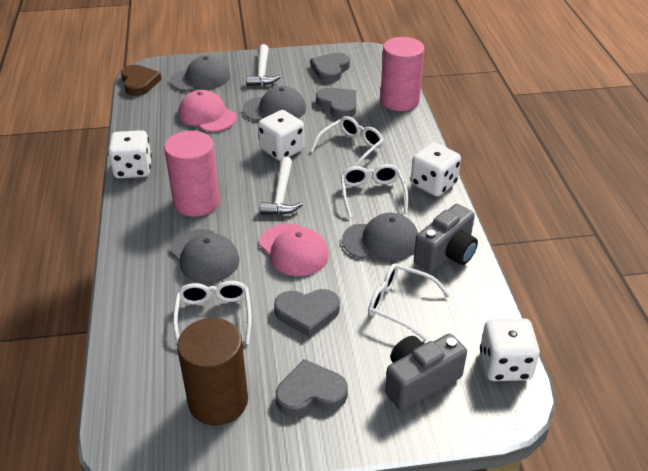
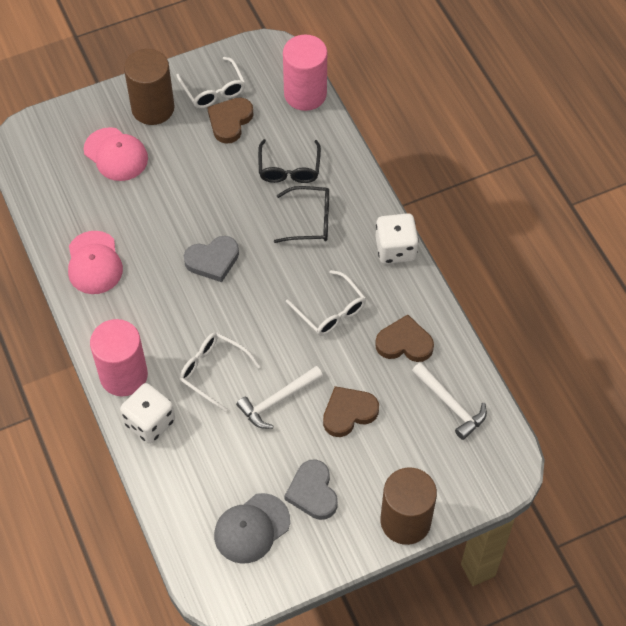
black glasses: 0 -> 2
brown cylinder: 1 -> 2
brown heart: 1 -> 3
grey camera: 2 -> 0
grey cap: 4 -> 1
grey heart: 4 -> 2
white dice: 4 -> 2
white glasses: 4 -> 3

